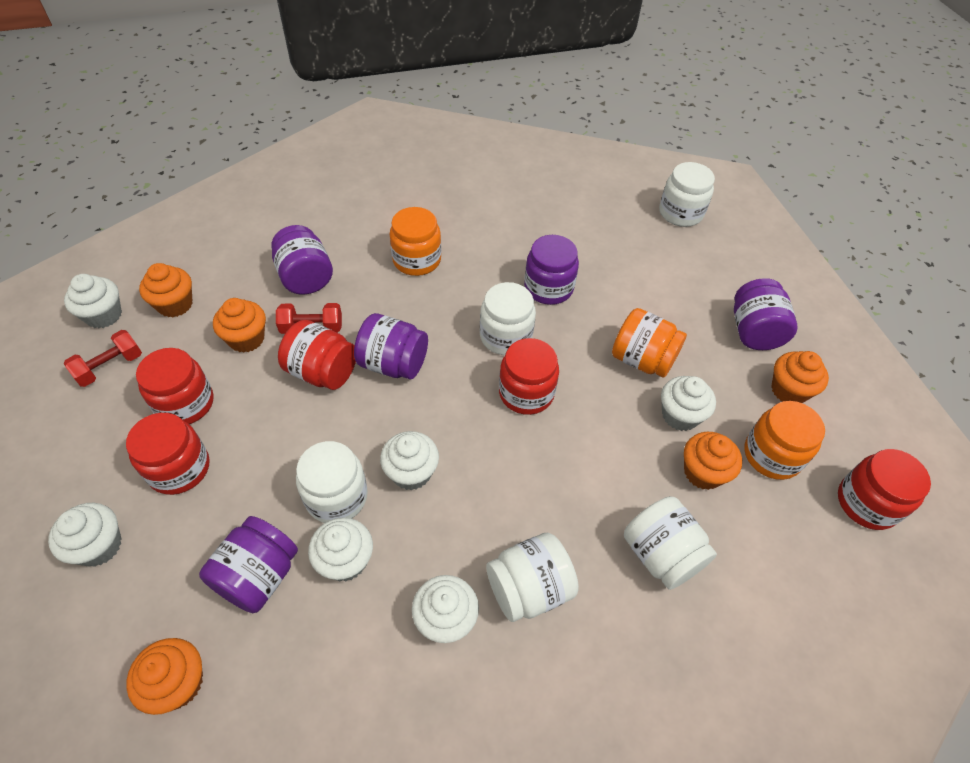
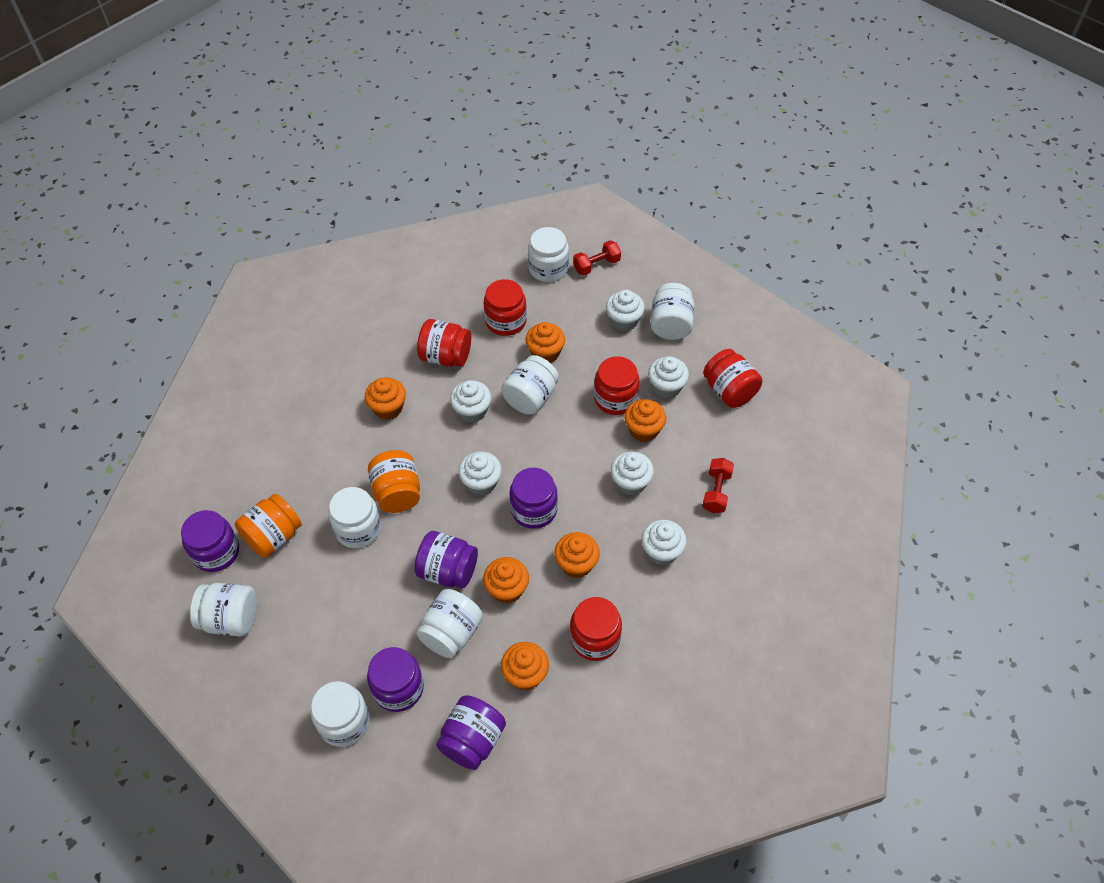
orange cupcake: 5 -> 6
orange jar: 3 -> 2
white jar: 5 -> 7

